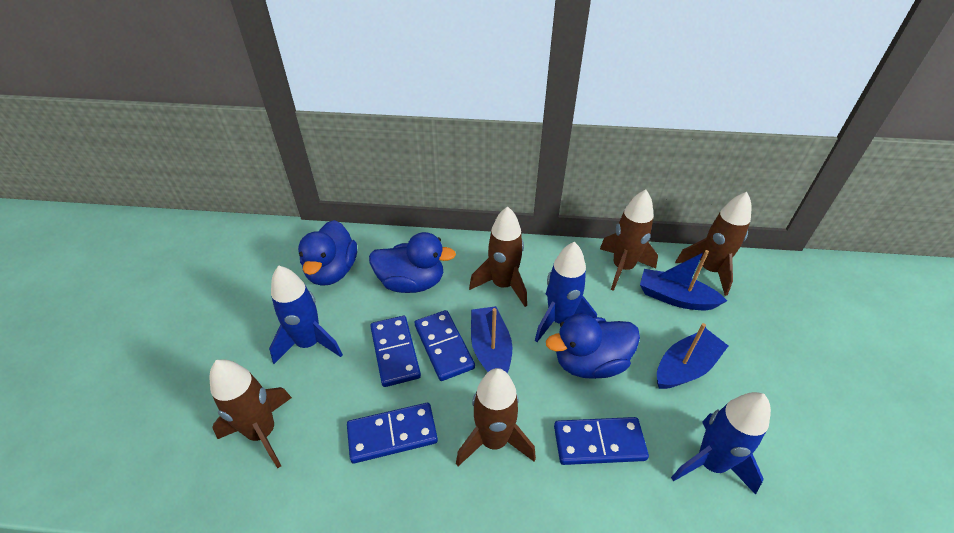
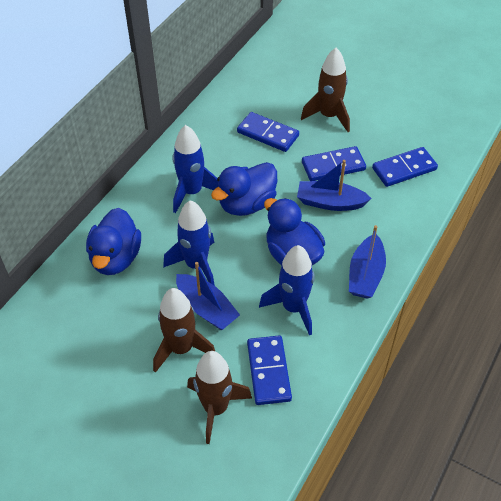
brown rocket: 5 -> 3

